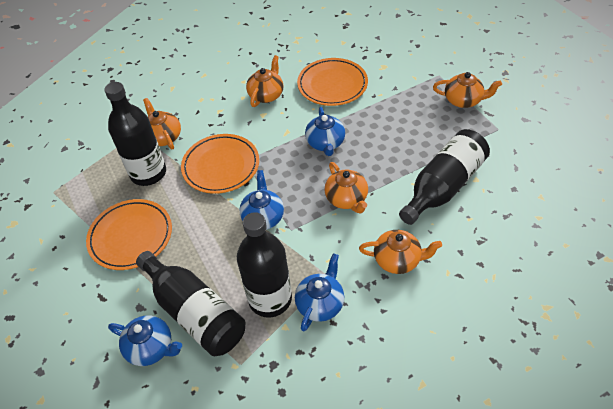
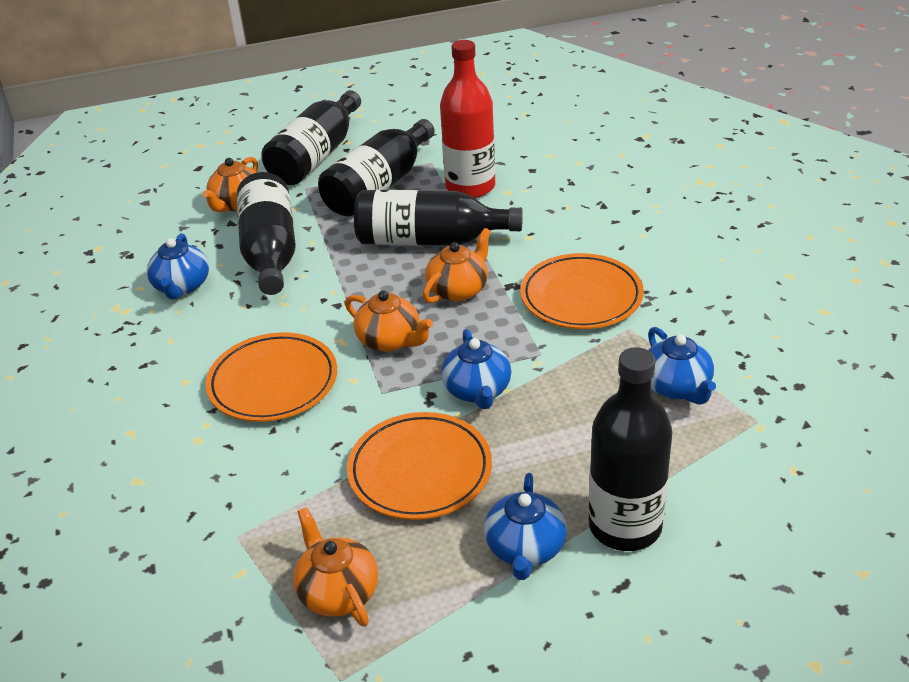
black bottle: 4 -> 5
orange teapot: 5 -> 4
red bottle: 0 -> 1

